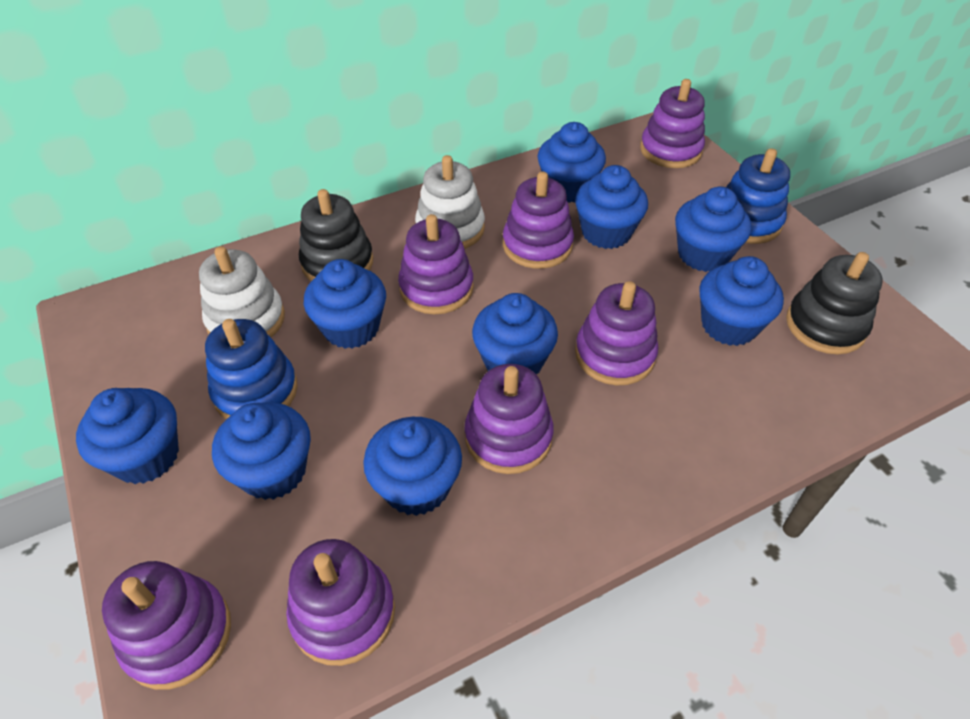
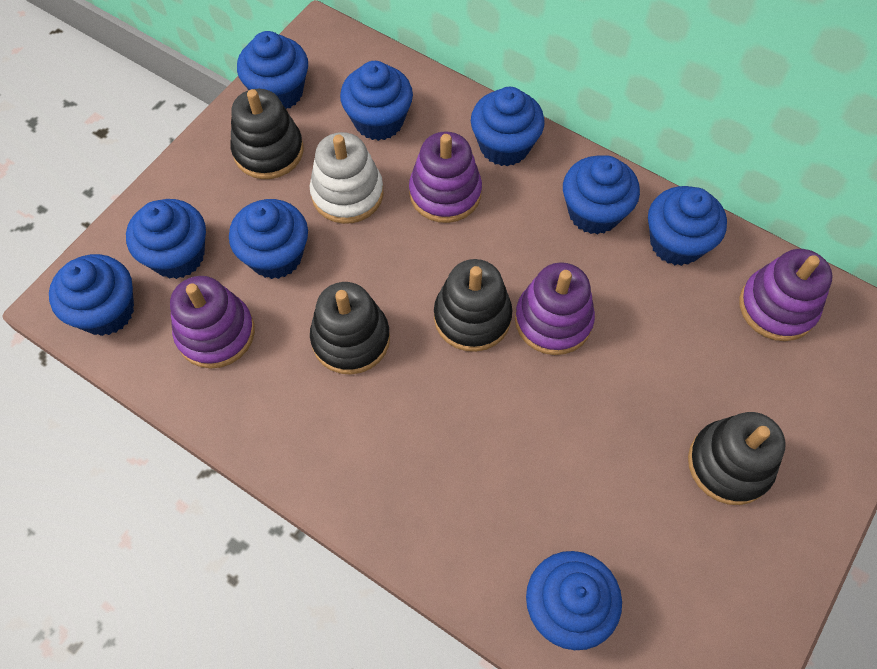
black stacking toy: 2 -> 4
blue stacking toy: 2 -> 0
purple stacking toy: 7 -> 4
white stacking toy: 2 -> 1

